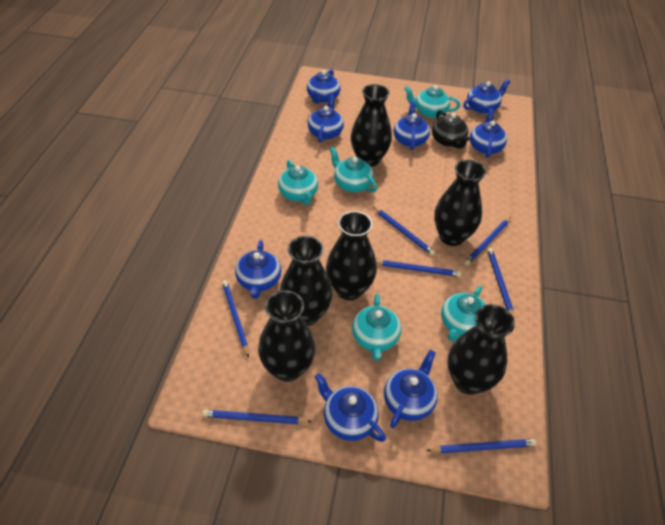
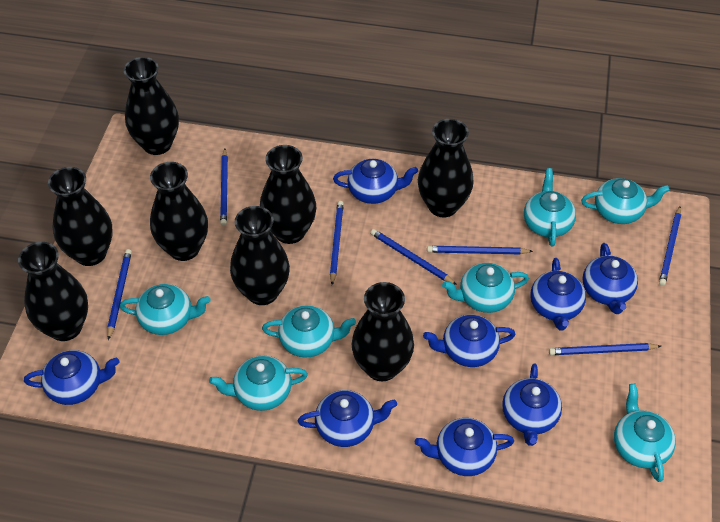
black teapot: 1 -> 0
black vase: 6 -> 8
turquoise teapot: 5 -> 7

